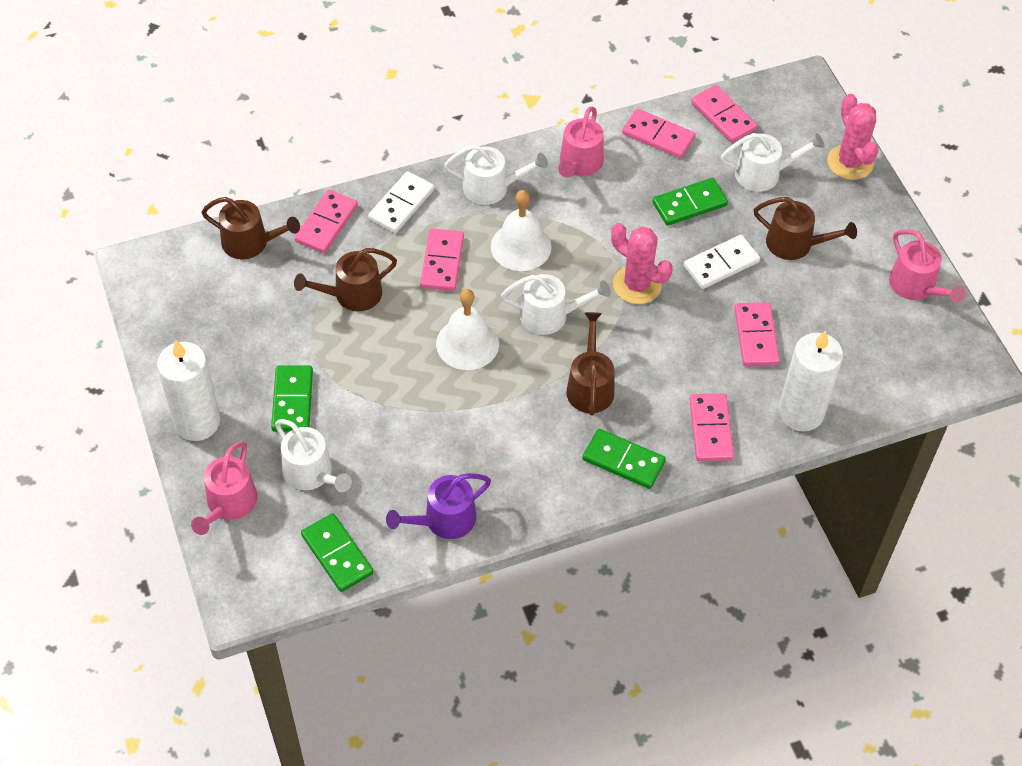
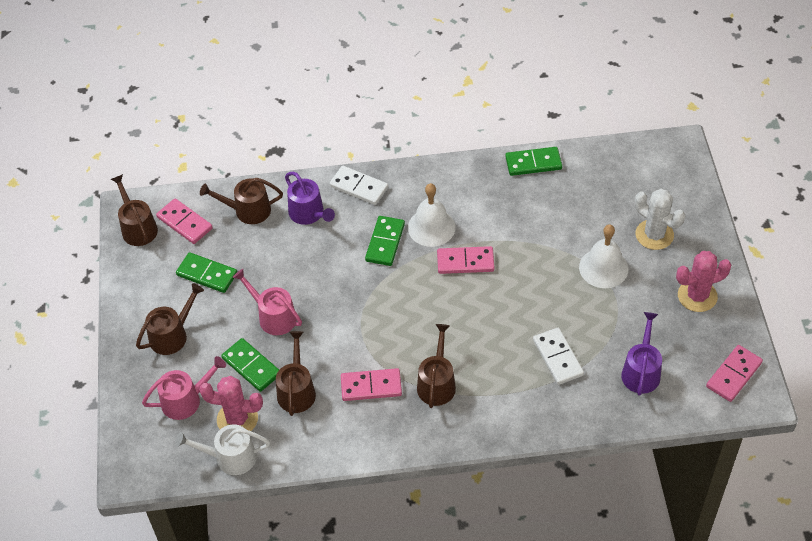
brown watering can: 4 -> 5
pink domino: 6 -> 4
pink watering can: 3 -> 2
purple watering can: 1 -> 2
white cactus: 0 -> 1
white candle: 2 -> 0
white watering can: 4 -> 1

